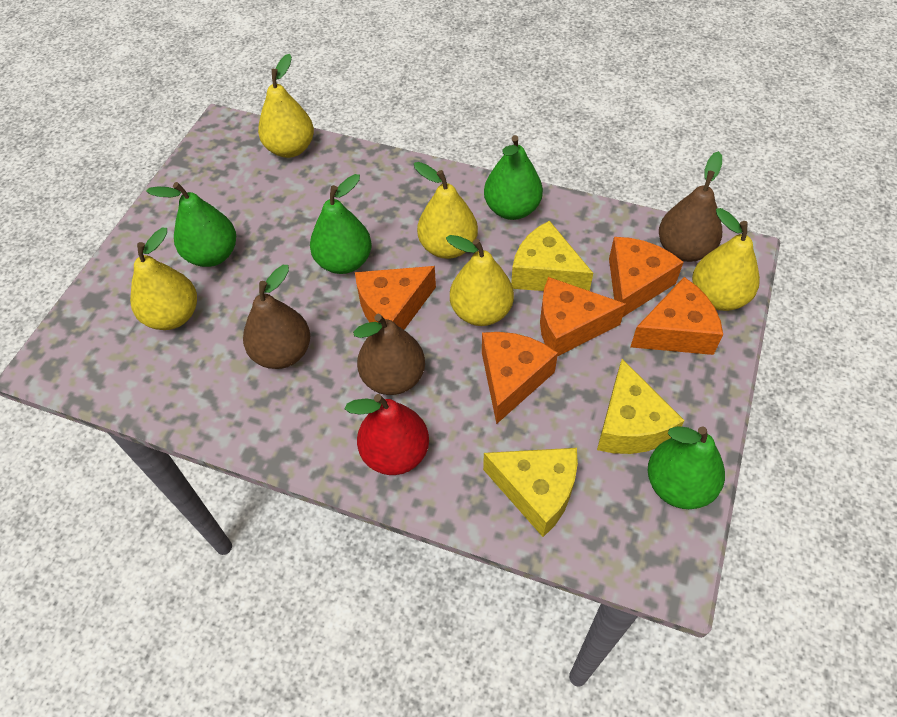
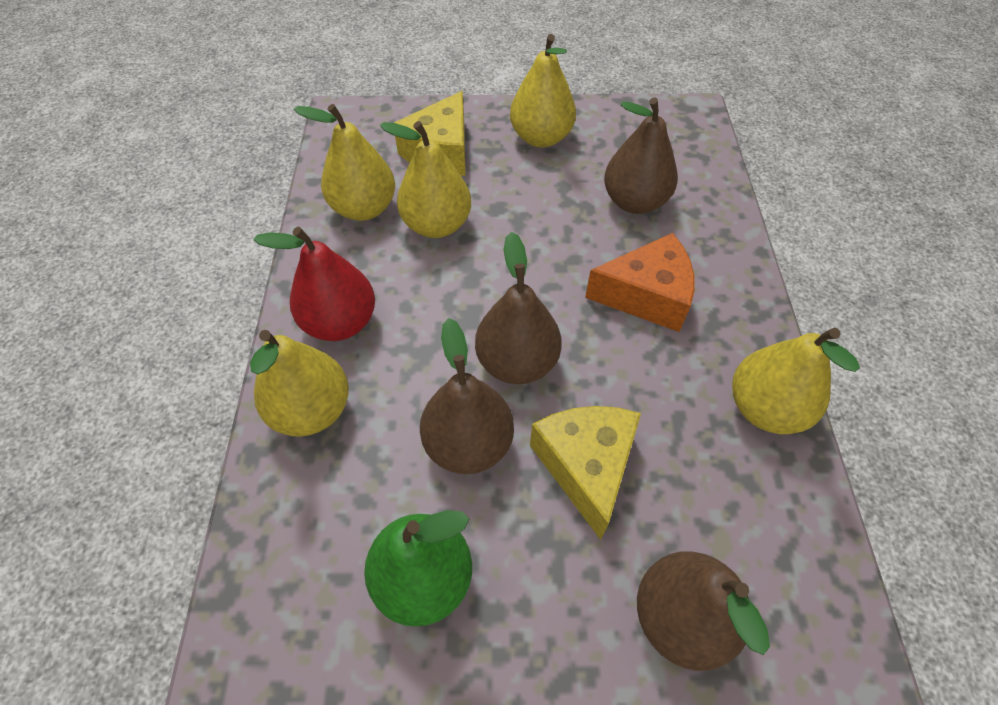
brown pear: 3 -> 4
green pear: 4 -> 1
orange cheese: 5 -> 1
yellow cheese: 3 -> 2

